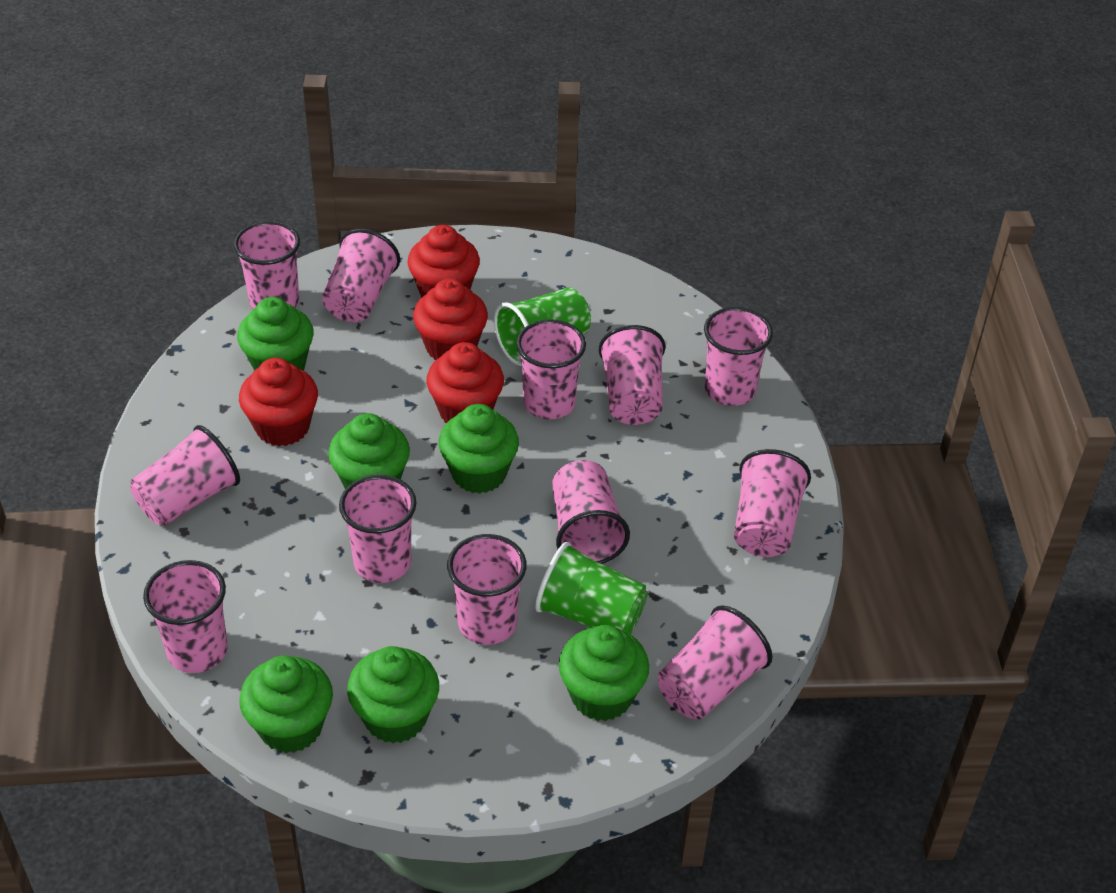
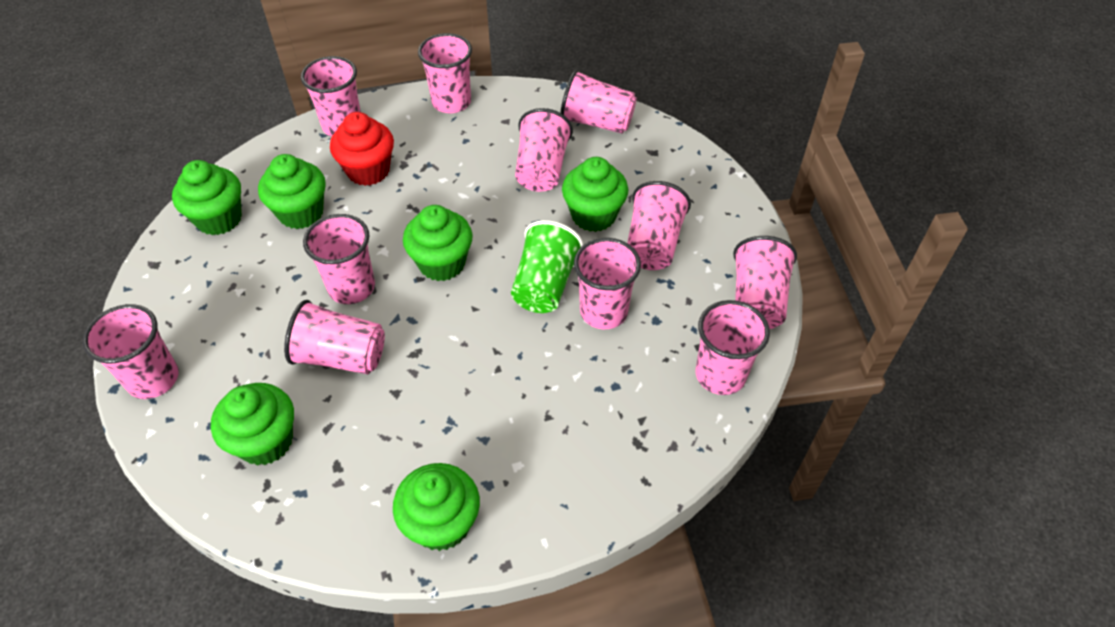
green cup: 2 -> 1
pink cup: 12 -> 11
red cupcake: 4 -> 1

